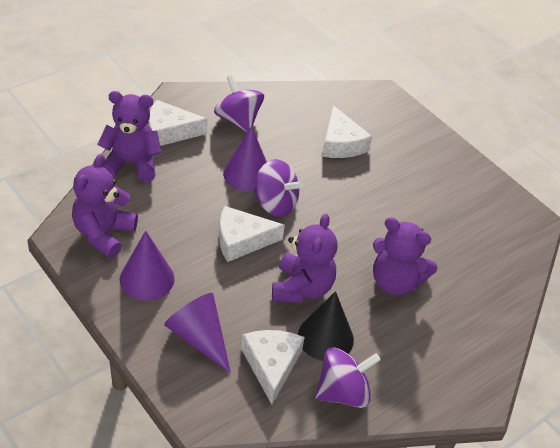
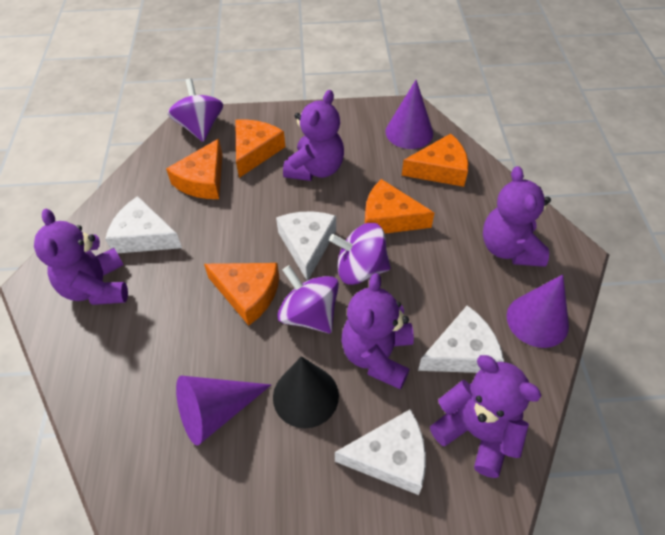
orange cheese: 0 -> 5
purple teddy bear: 4 -> 5

